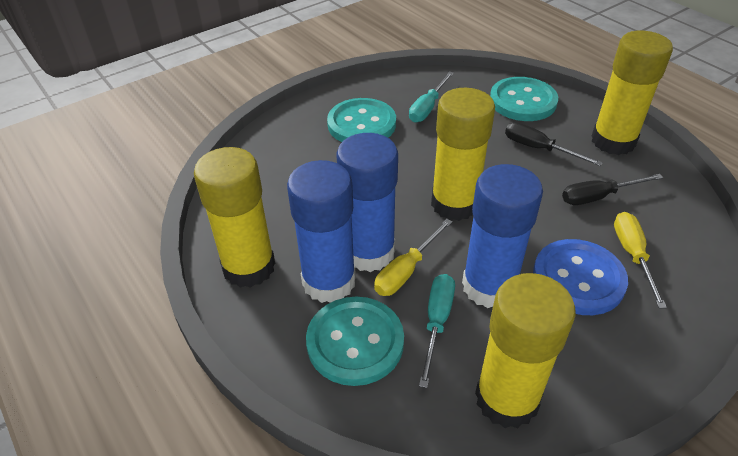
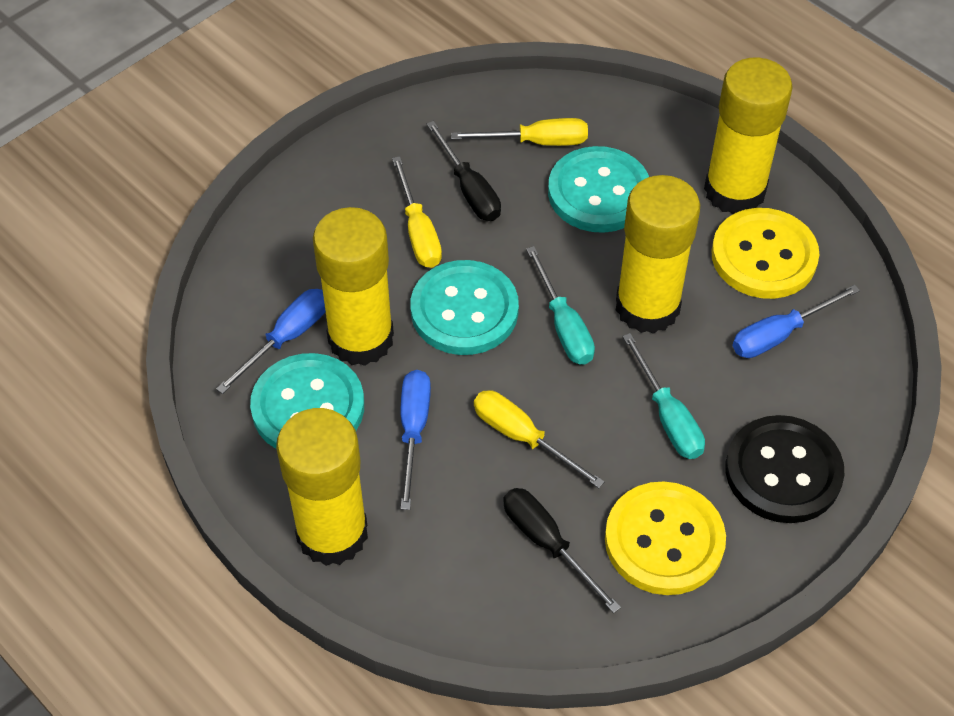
black button: 0 -> 1
blue button: 1 -> 0
blue glue stick: 3 -> 0
blue screwdriver: 0 -> 3
yellow button: 0 -> 2
yellow screwdriver: 2 -> 3

